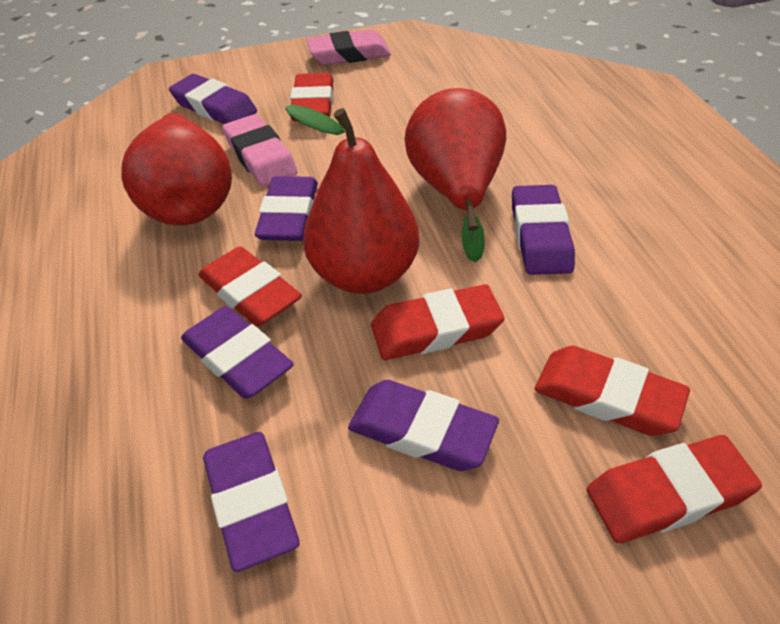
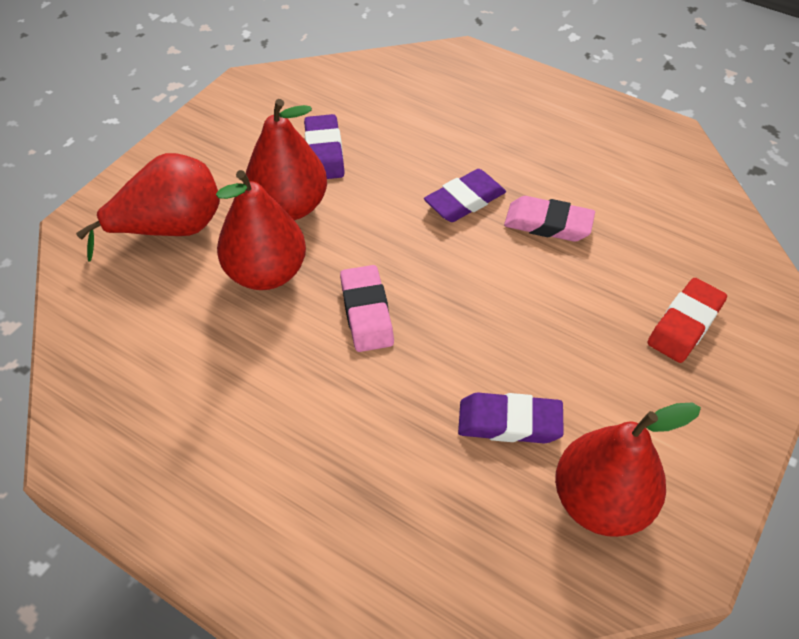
purple eraser: 6 -> 3
red eraser: 5 -> 1
red pear: 3 -> 4

